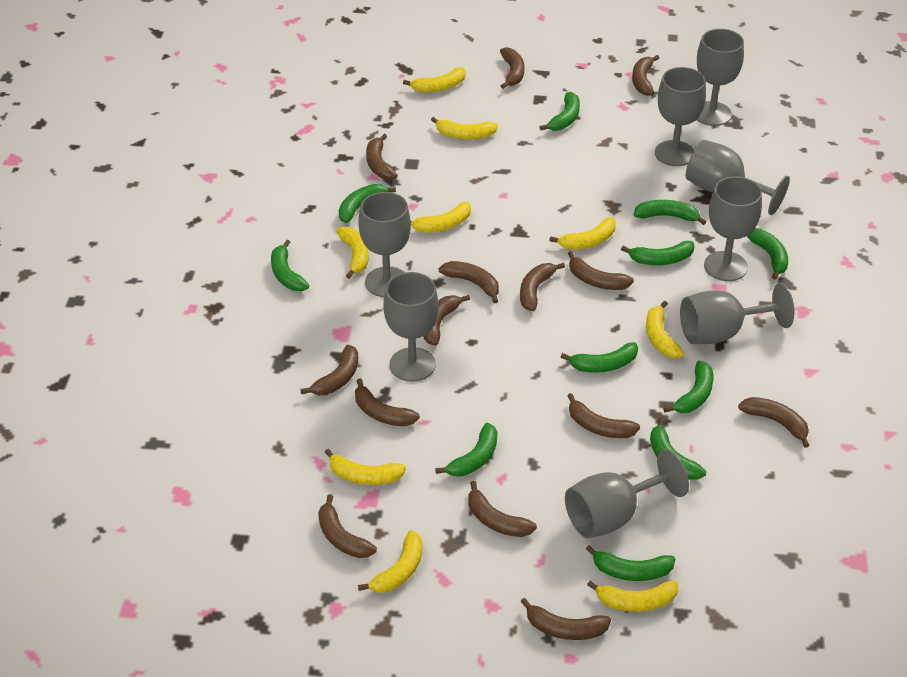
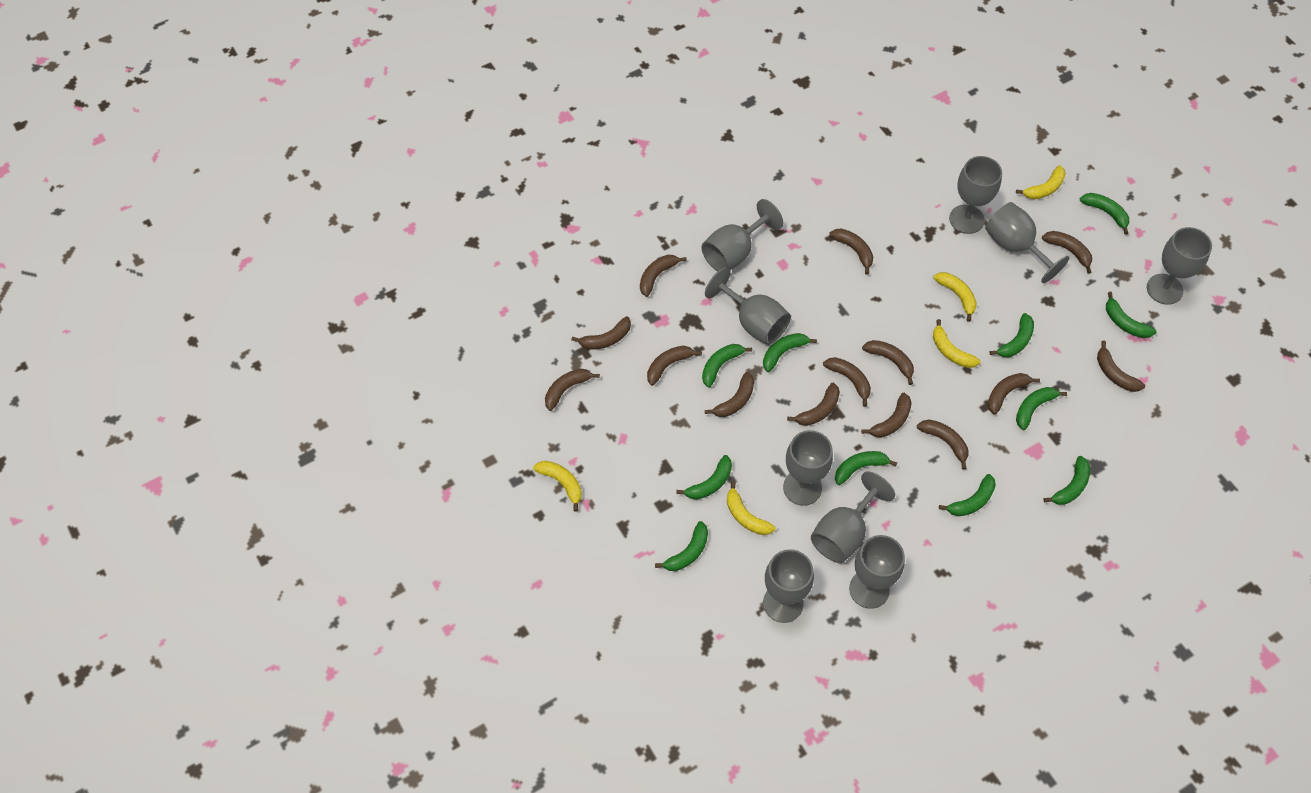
grey goblet: 8 -> 9
yellow banana: 9 -> 5

